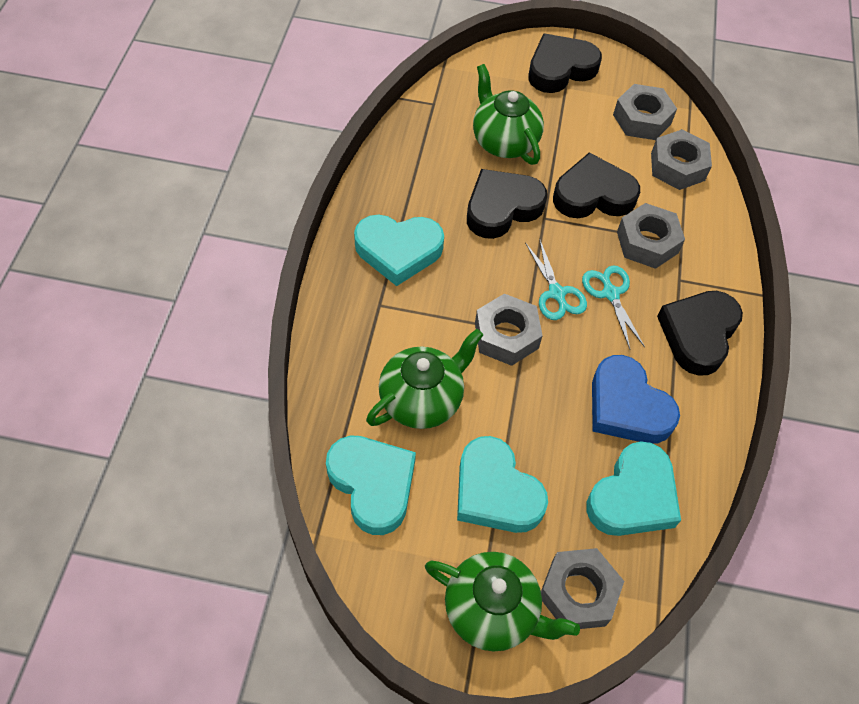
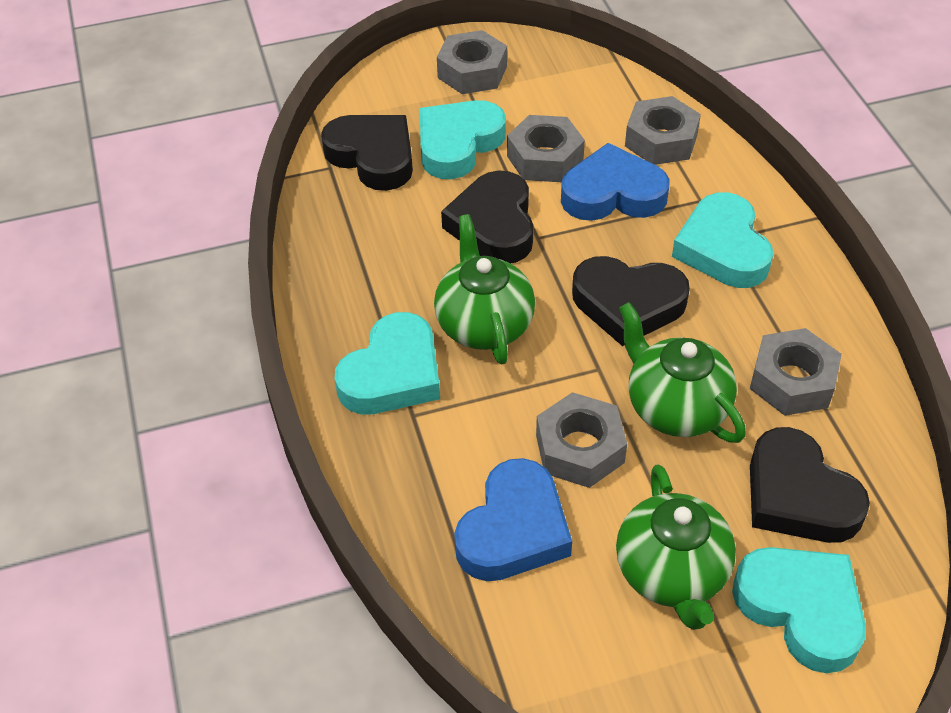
blue heart: 1 -> 2
turquoise scissors: 2 -> 0

